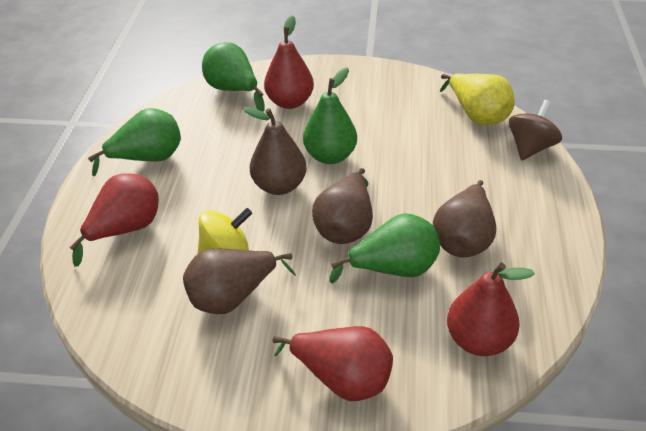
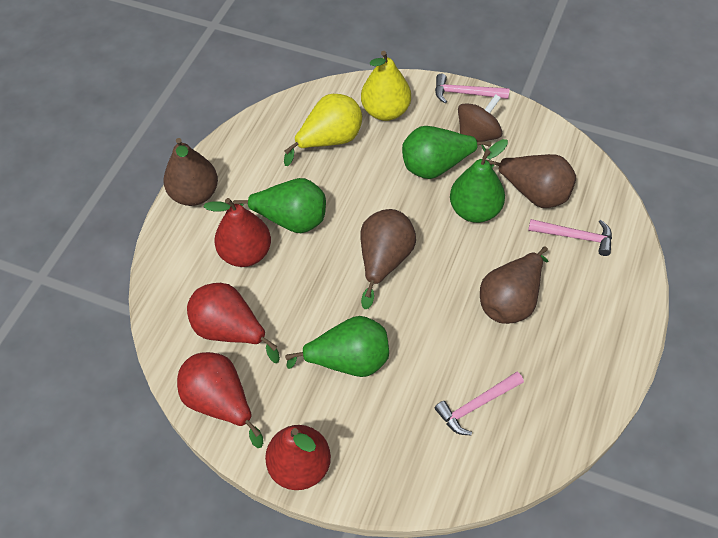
pink hammer: 0 -> 3
yellow pear: 1 -> 2
yellow spinning top: 1 -> 0

